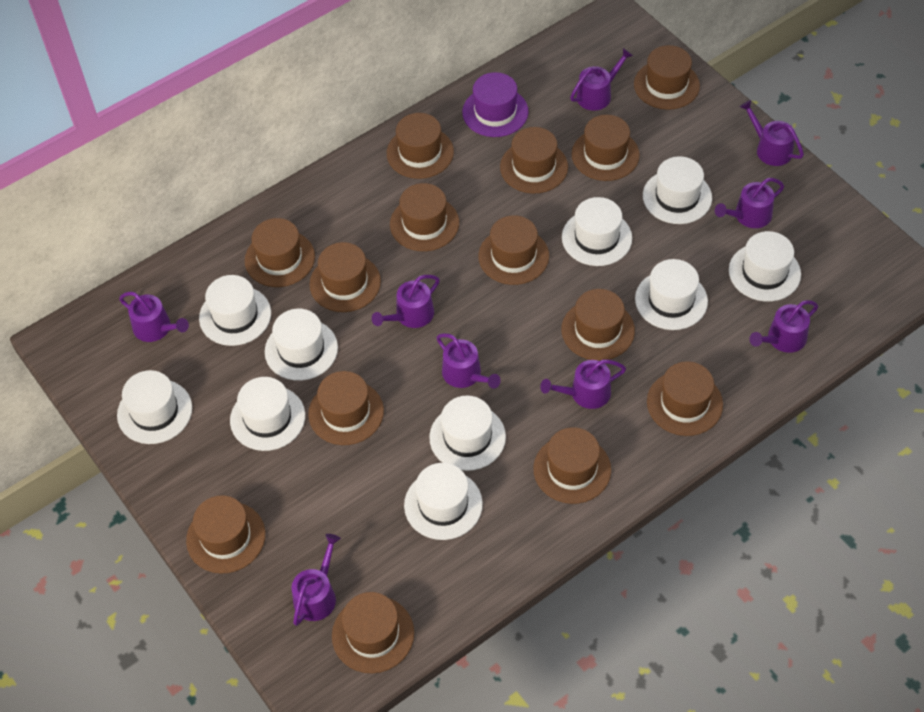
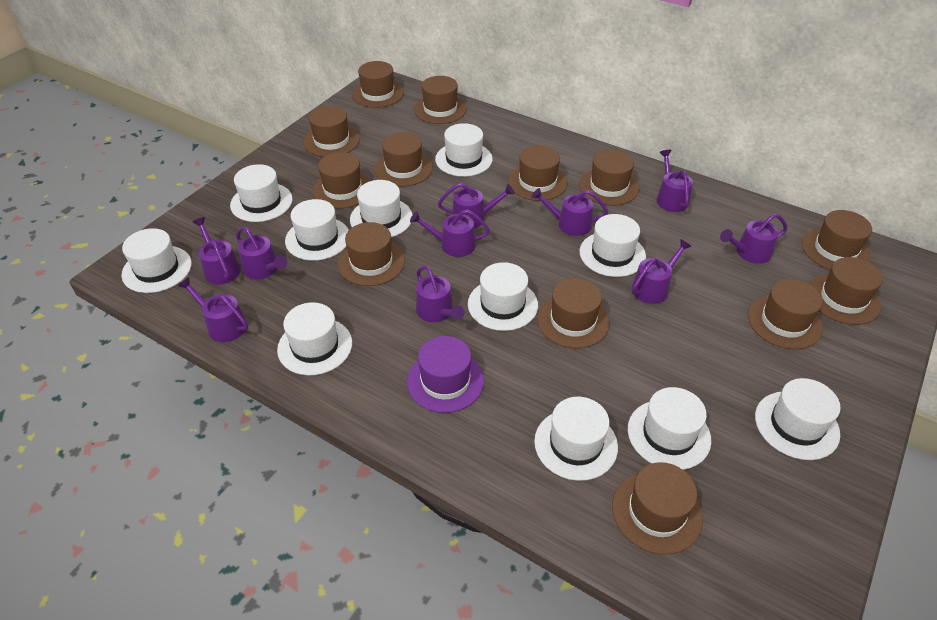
brown hat: 14 -> 13
purple watering can: 9 -> 10
white hat: 10 -> 11

